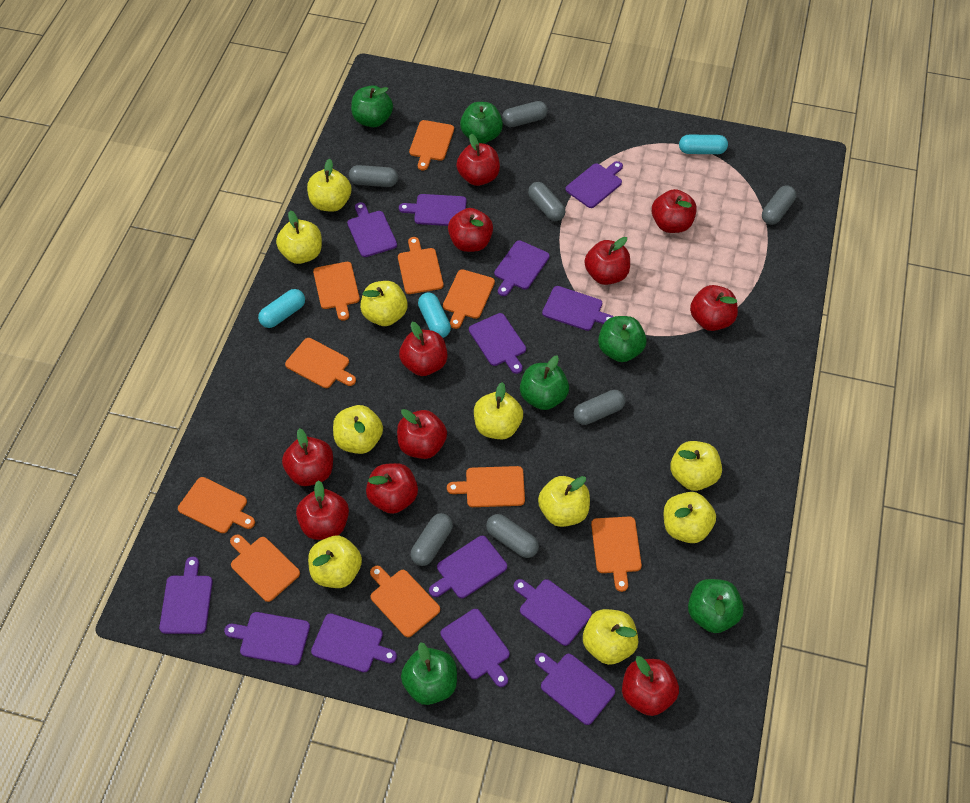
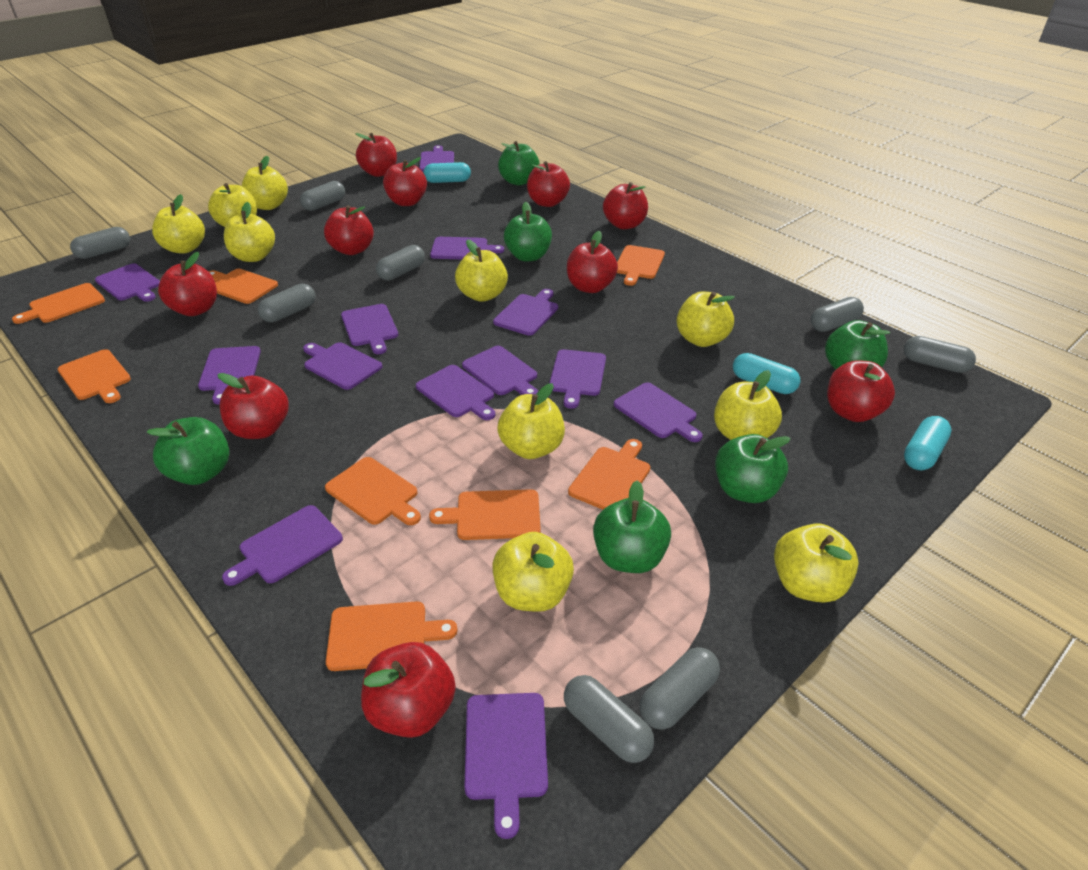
grey capsule: 7 -> 8
orange cutting board: 10 -> 8
red apple: 11 -> 10

